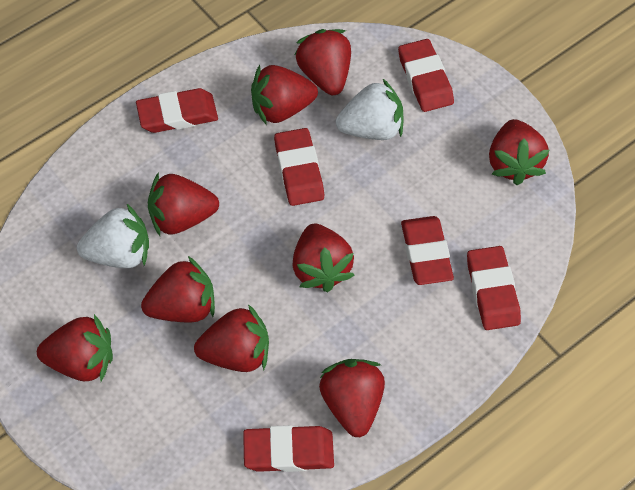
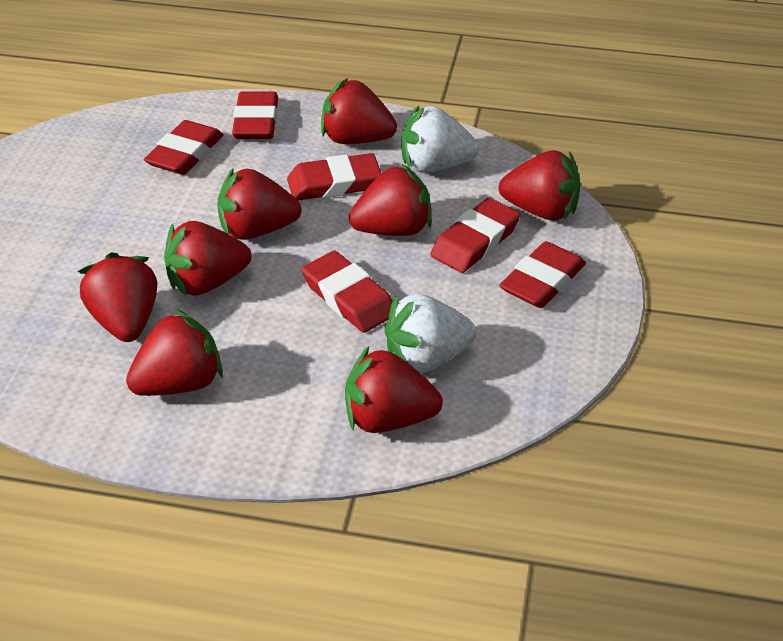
red strawberry: 9 -> 8

